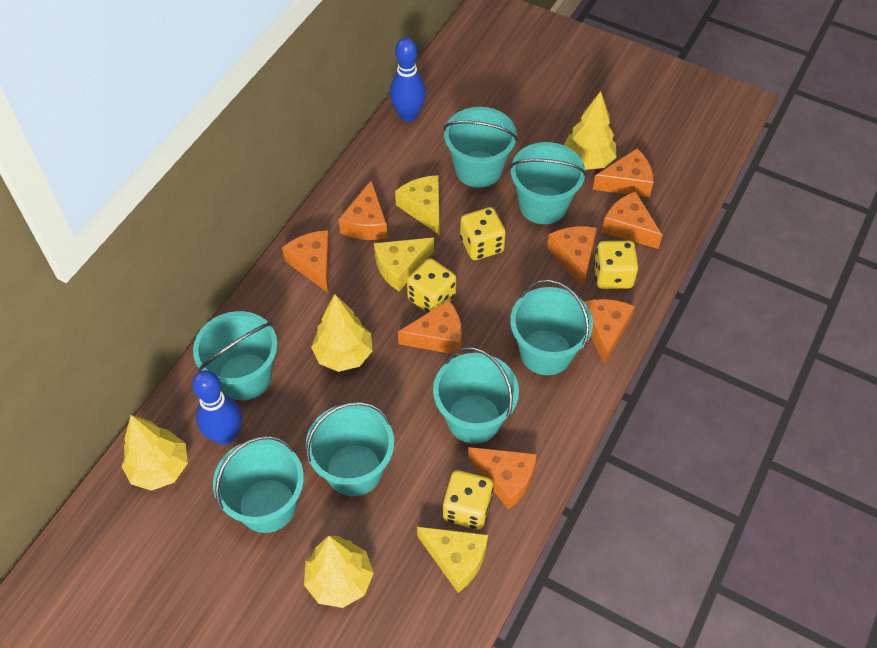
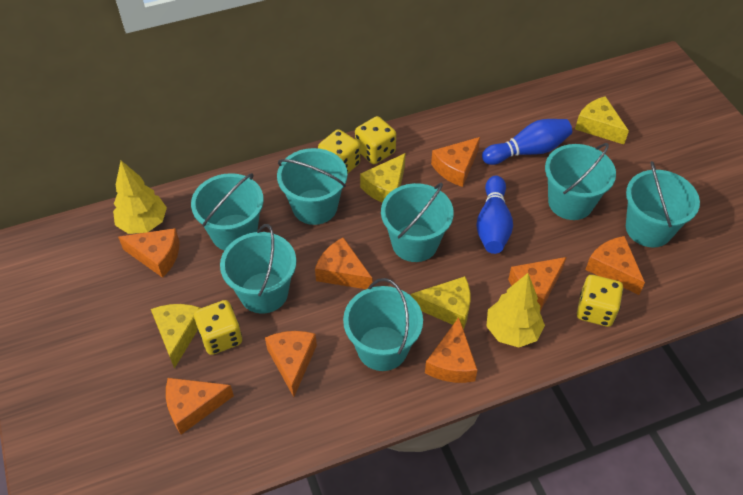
yellow cheese: 3 -> 4
yellow tree: 4 -> 2

